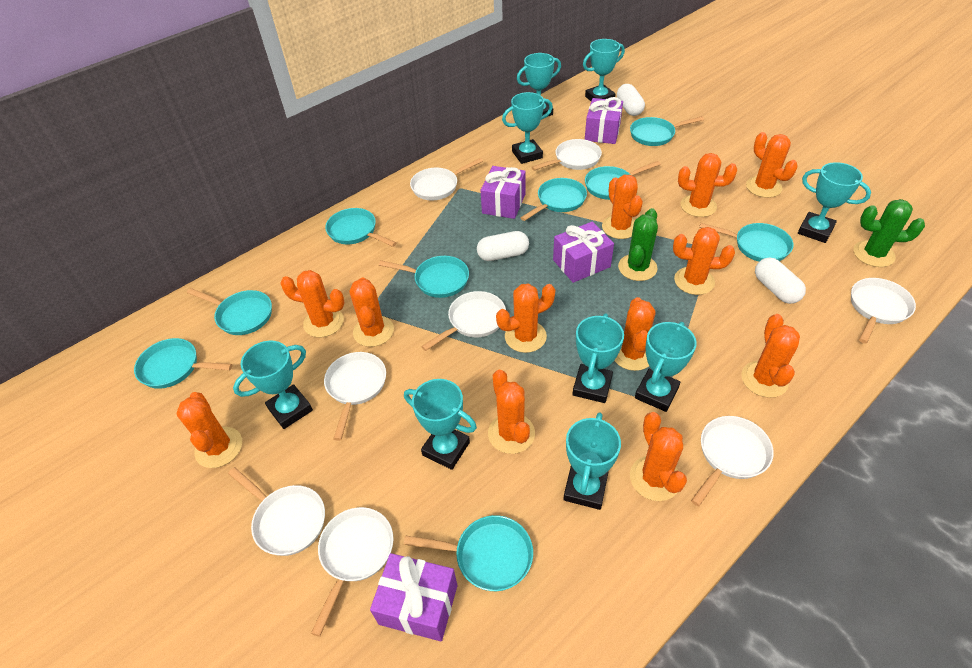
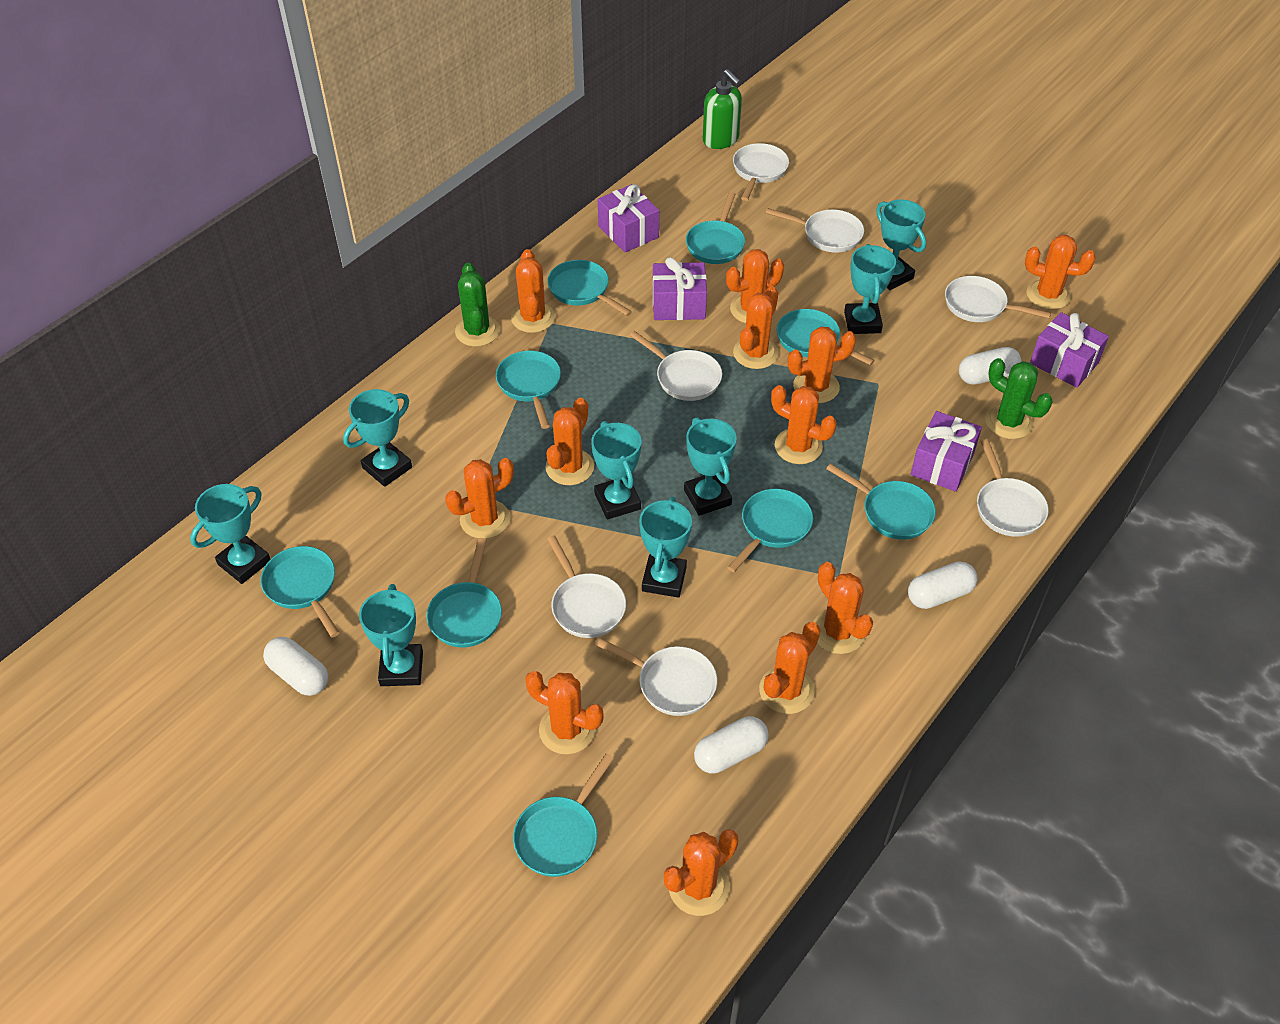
green soap dispenser: 0 -> 1
turquoise trophy: 9 -> 8
white capsule: 3 -> 4
white pan: 8 -> 7

